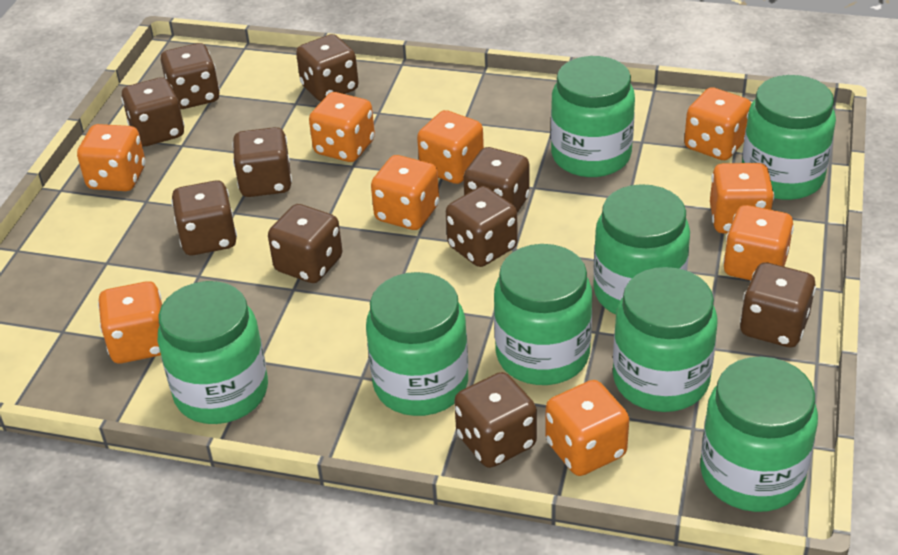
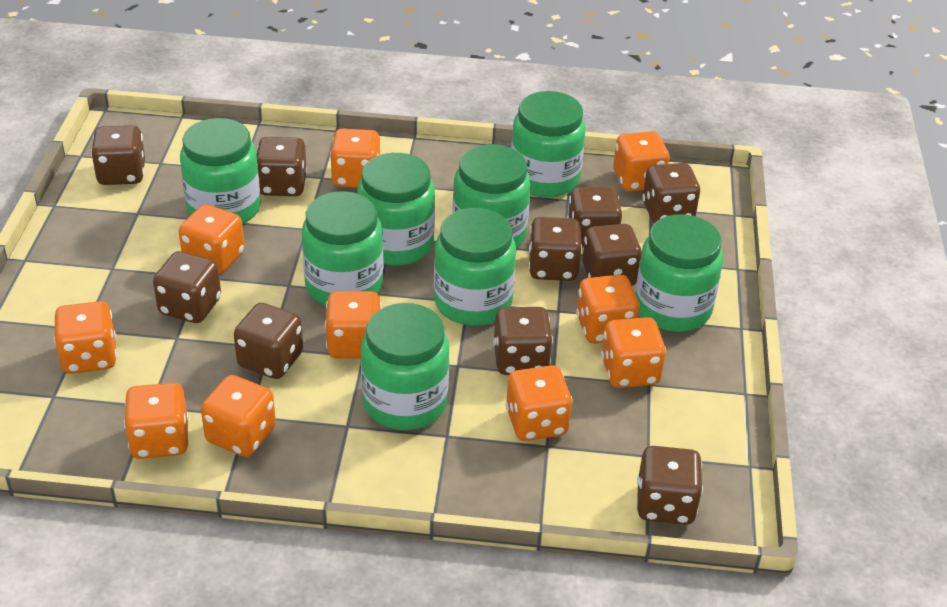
orange dice: 9 -> 10

